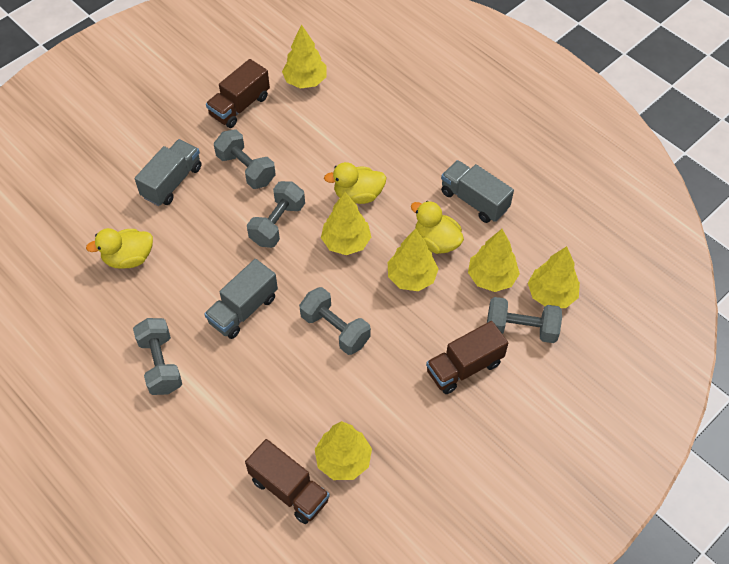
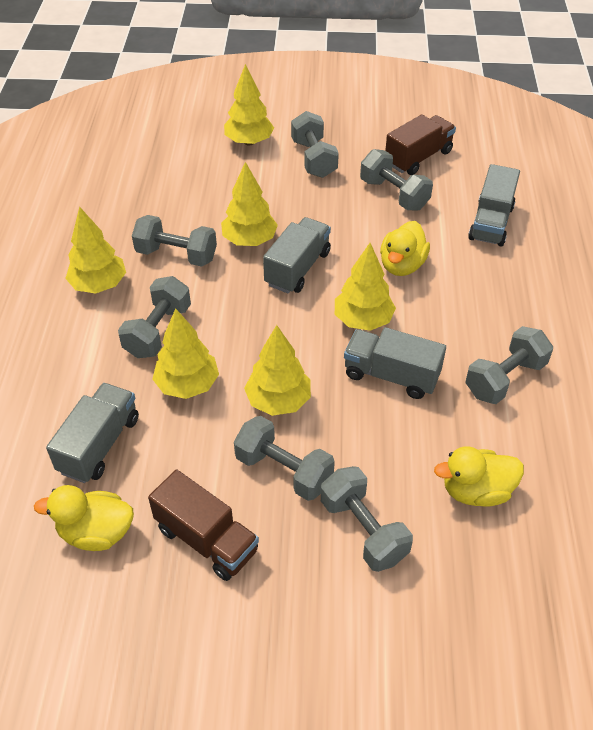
brown truck: 3 -> 2
grey dumbbell: 5 -> 7
grey truck: 3 -> 4

